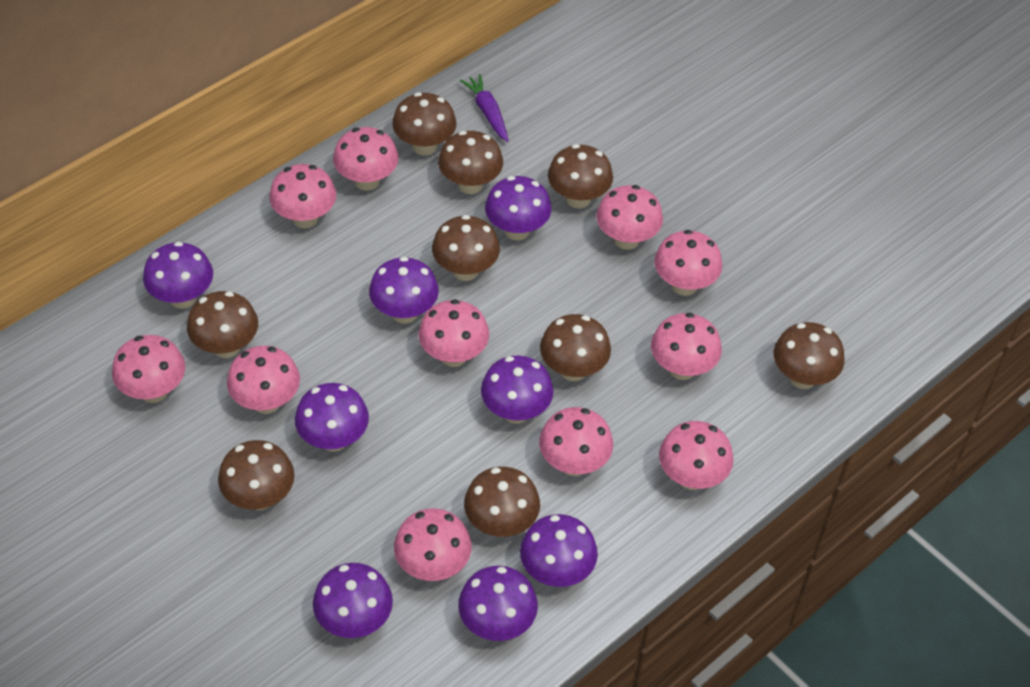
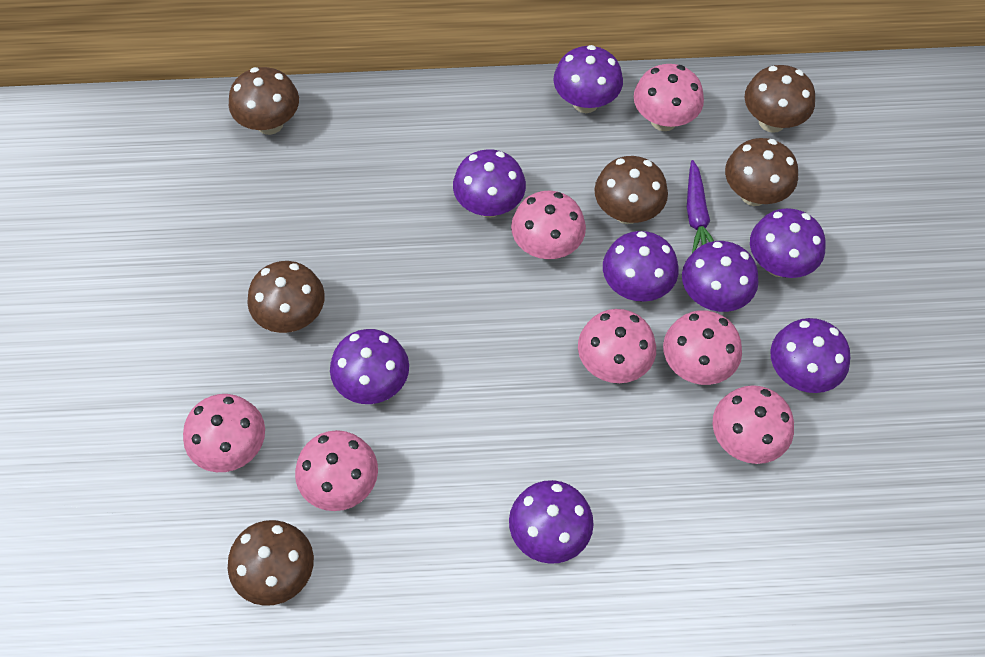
brown mushroom: 9 -> 6
pink mushroom: 11 -> 7

